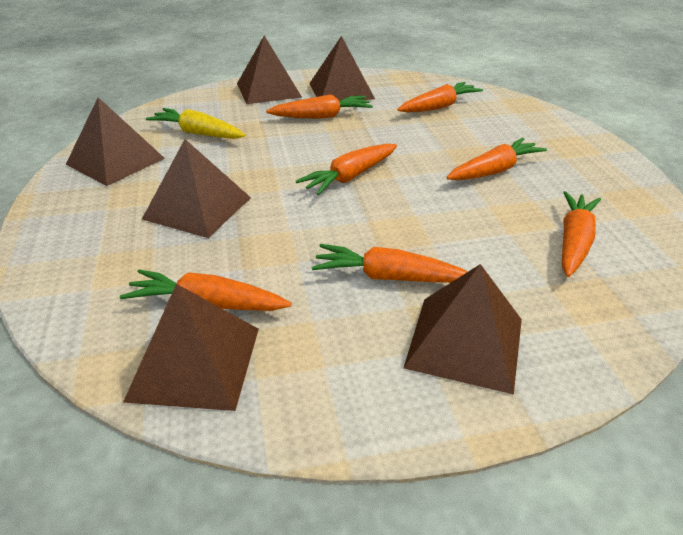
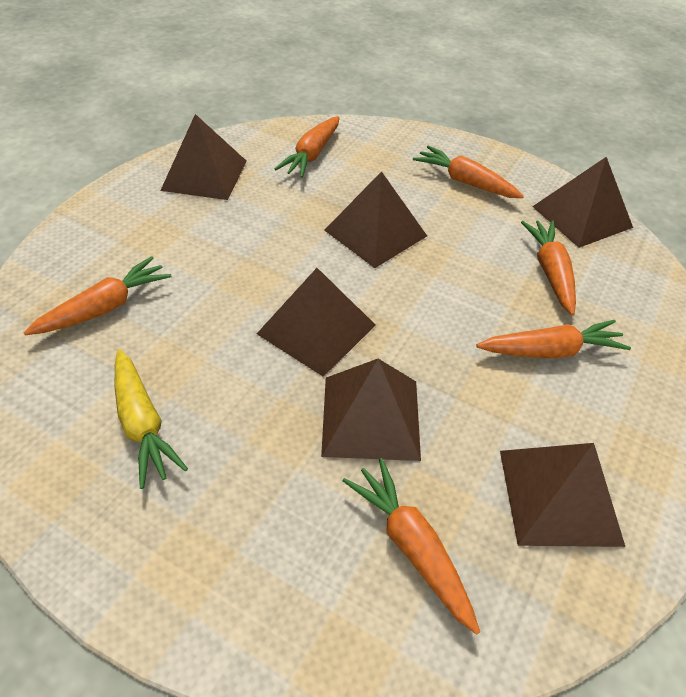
orange carrot: 7 -> 6

